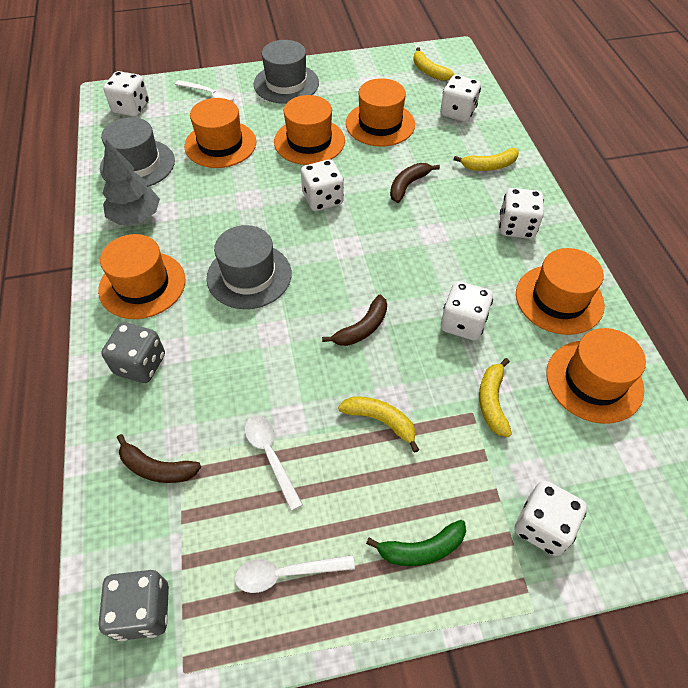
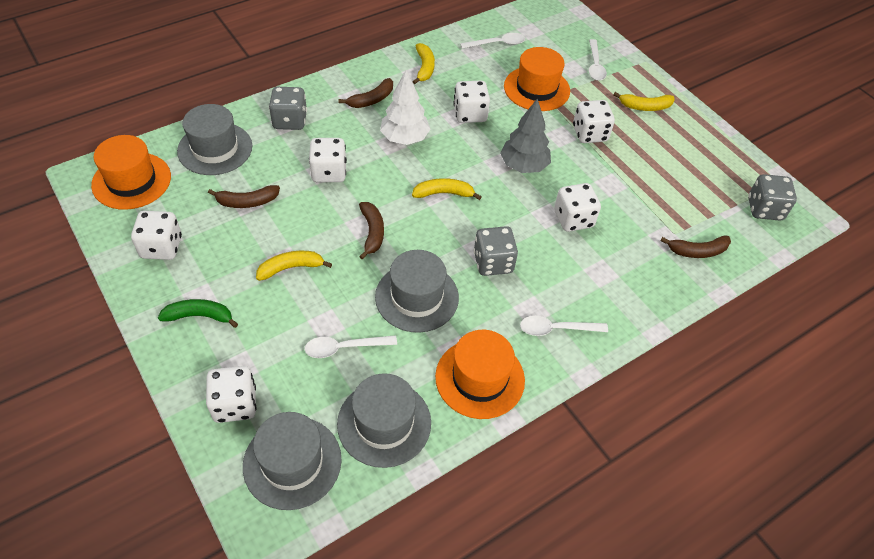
brown banana: 3 -> 4
grey dice: 2 -> 3
grey hat: 3 -> 4
orange hat: 6 -> 3
white spoon: 3 -> 4
white tree: 0 -> 1

